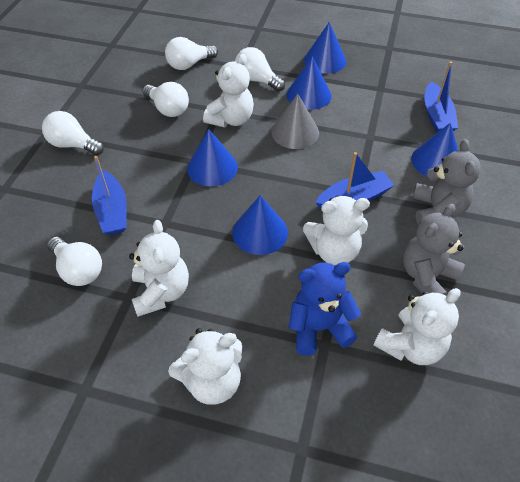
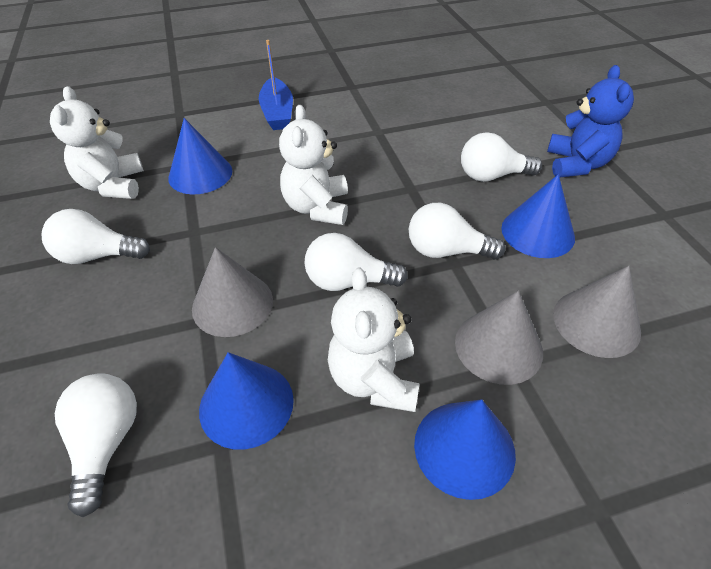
blue boat: 3 -> 1
blue cone: 5 -> 4
grey cone: 1 -> 3
grey teddy bear: 2 -> 0
white teddy bear: 5 -> 3

